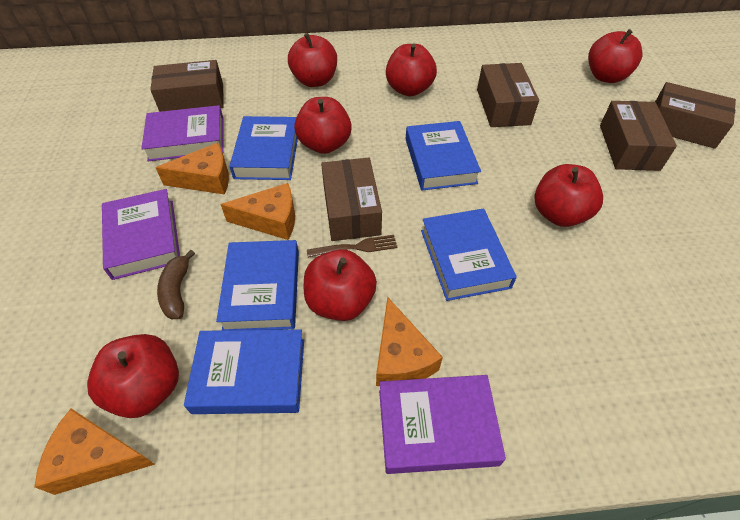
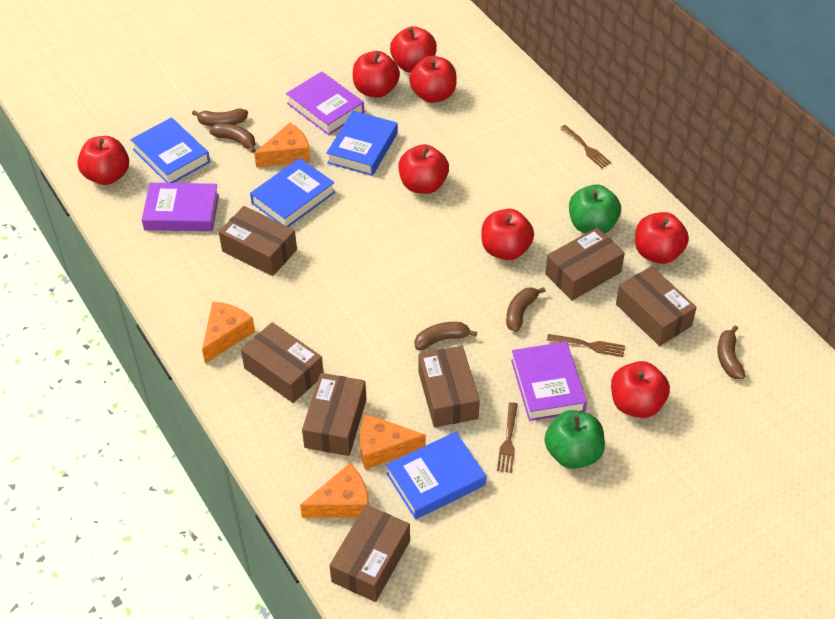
blue book: 5 -> 4
brown banana: 1 -> 5
brown box: 5 -> 7
brown fork: 1 -> 3
green apple: 0 -> 2
red apple: 7 -> 8

